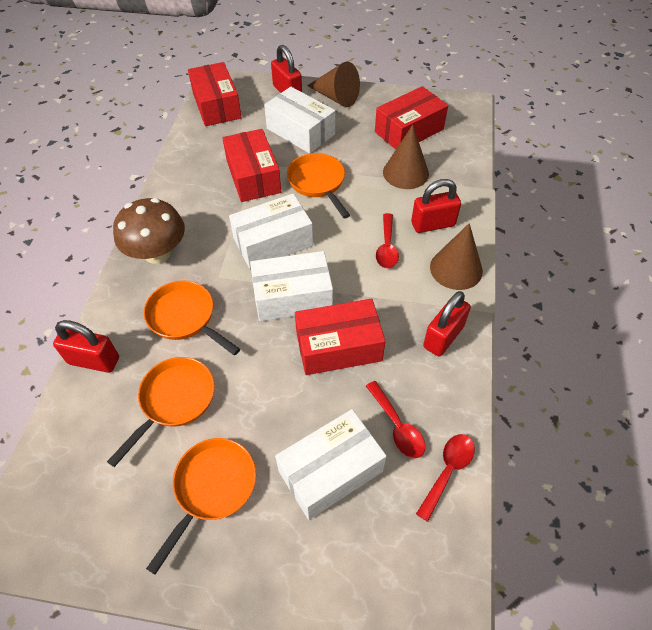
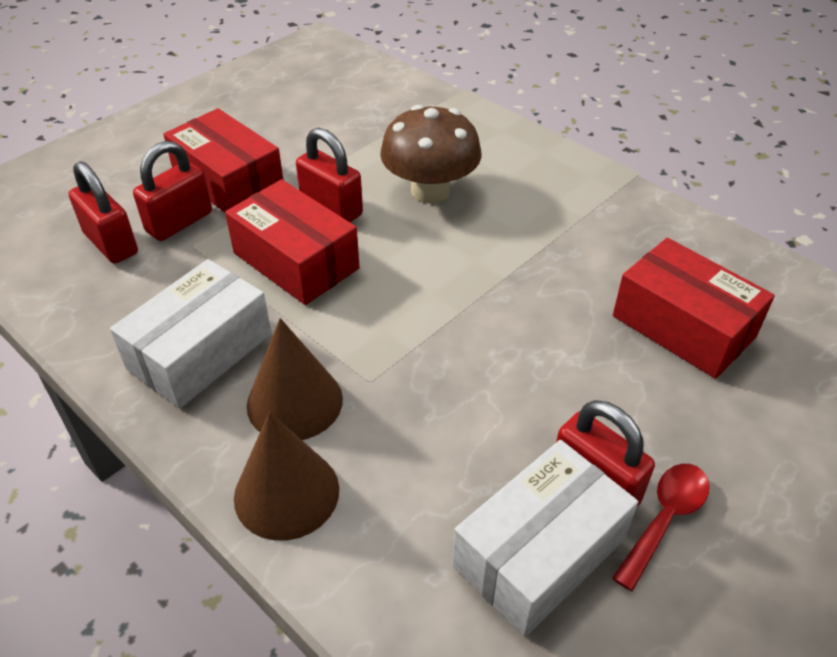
brown cone: 3 -> 2
orange pan: 4 -> 0
red box: 4 -> 3
red spoon: 3 -> 1
white box: 4 -> 2

